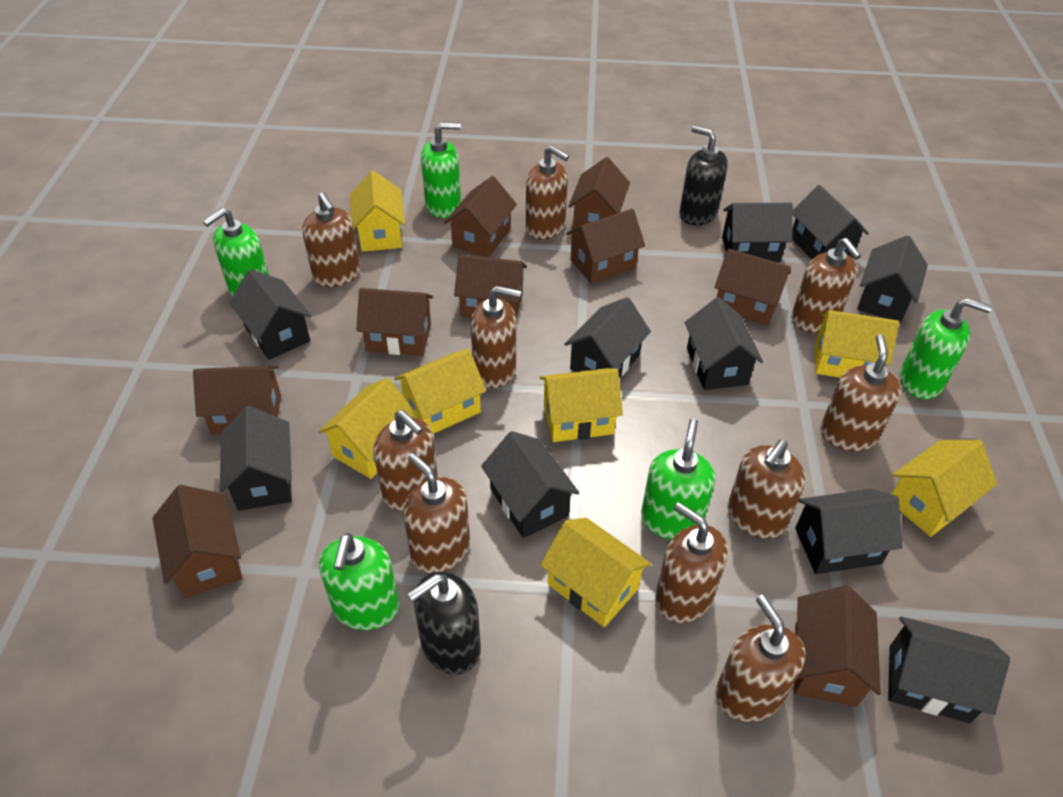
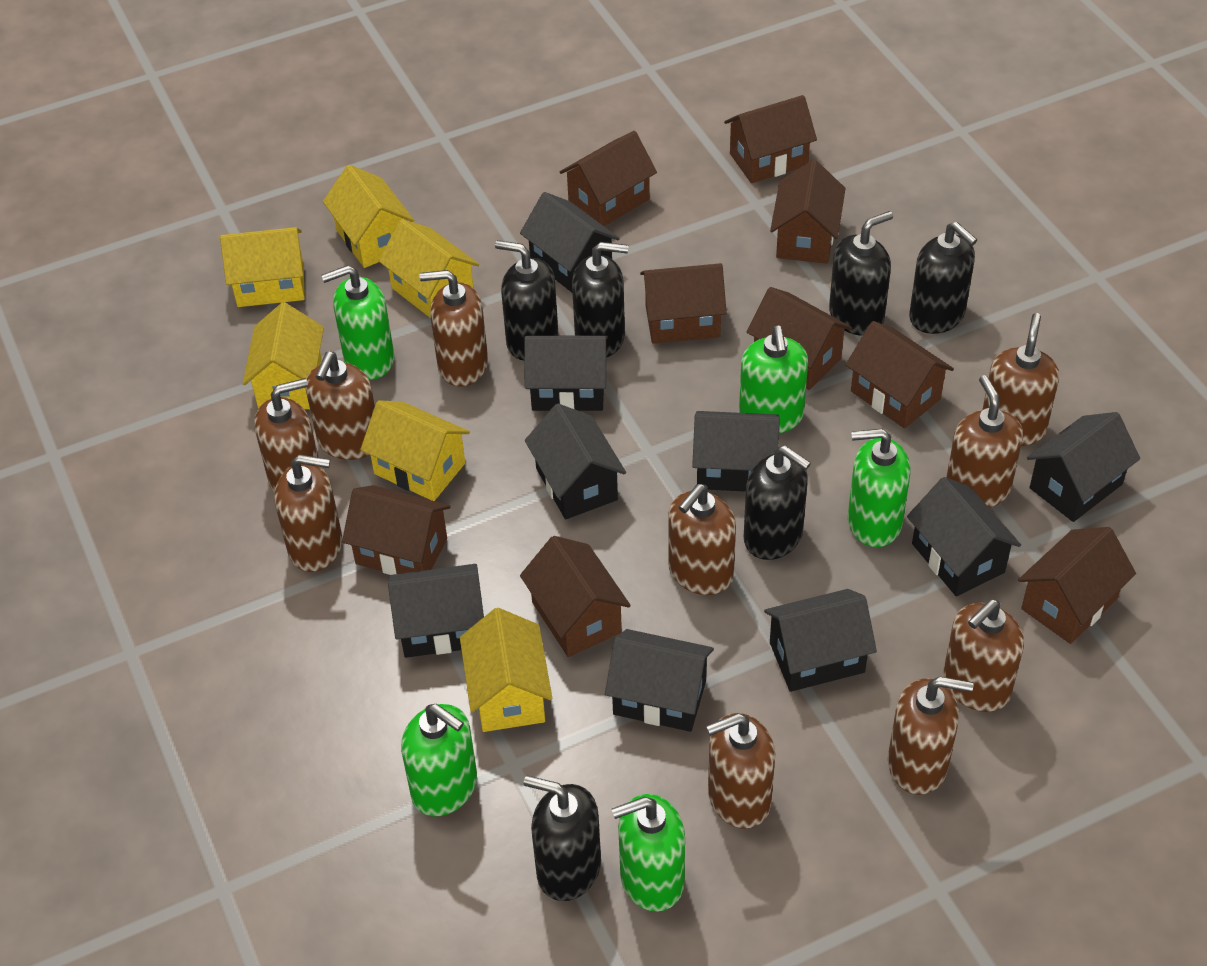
black house: 10 -> 9
black soap dispenser: 2 -> 6
yellow house: 7 -> 6

